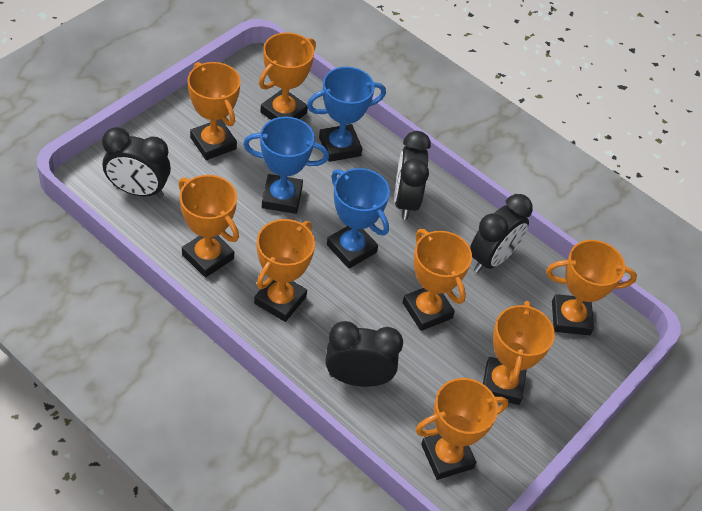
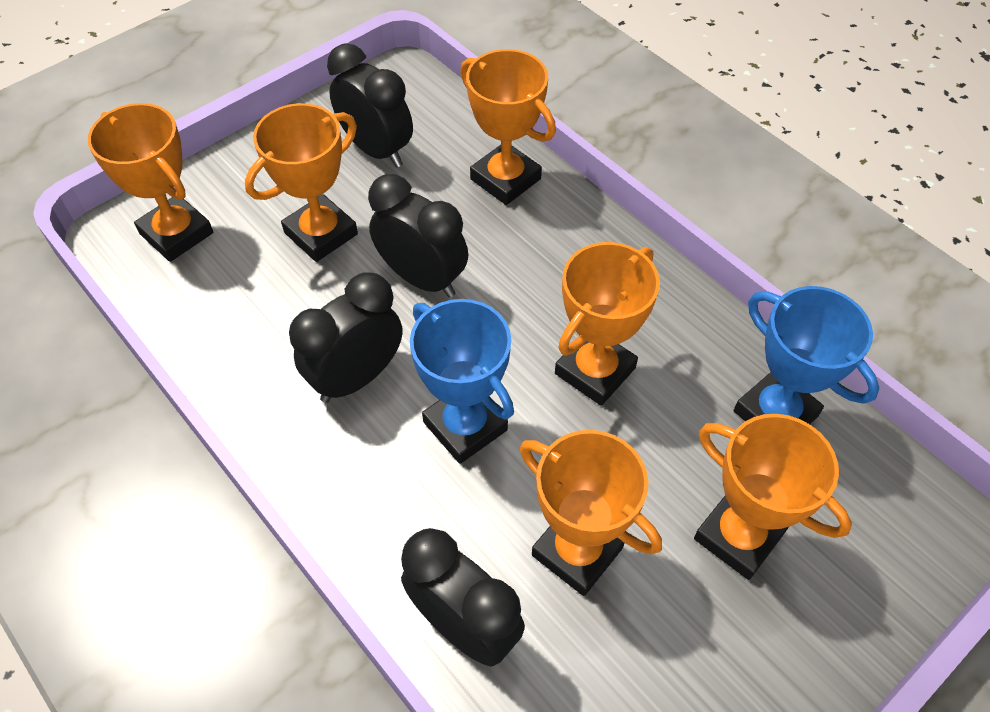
blue trophy: 3 -> 2
orange trophy: 8 -> 6

